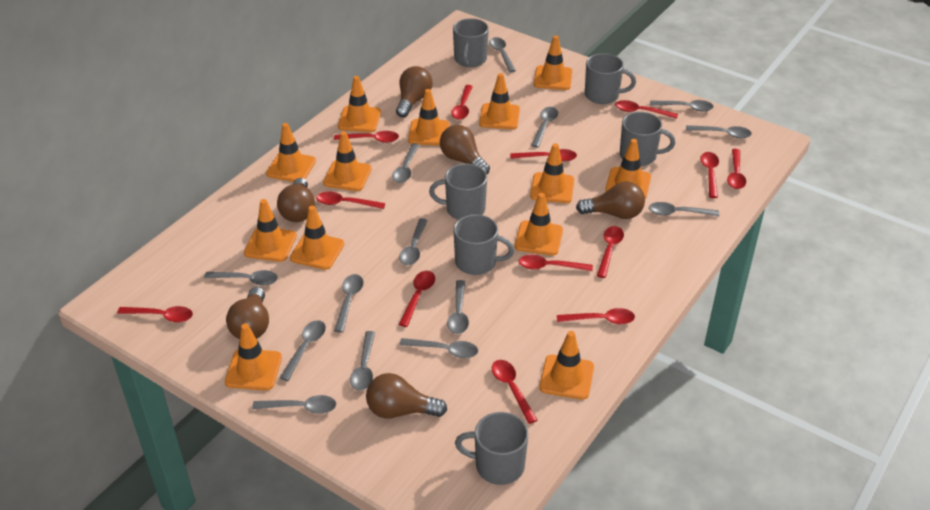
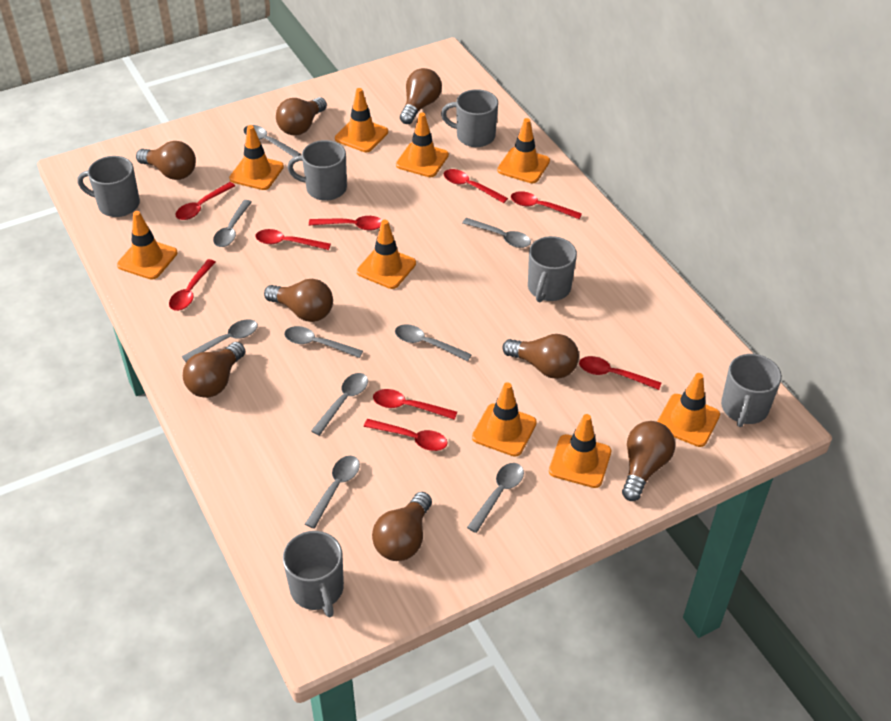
brown light bulb: 6 -> 8
grey spoon: 14 -> 9
orange traffic cone: 13 -> 9
red spoon: 13 -> 9

